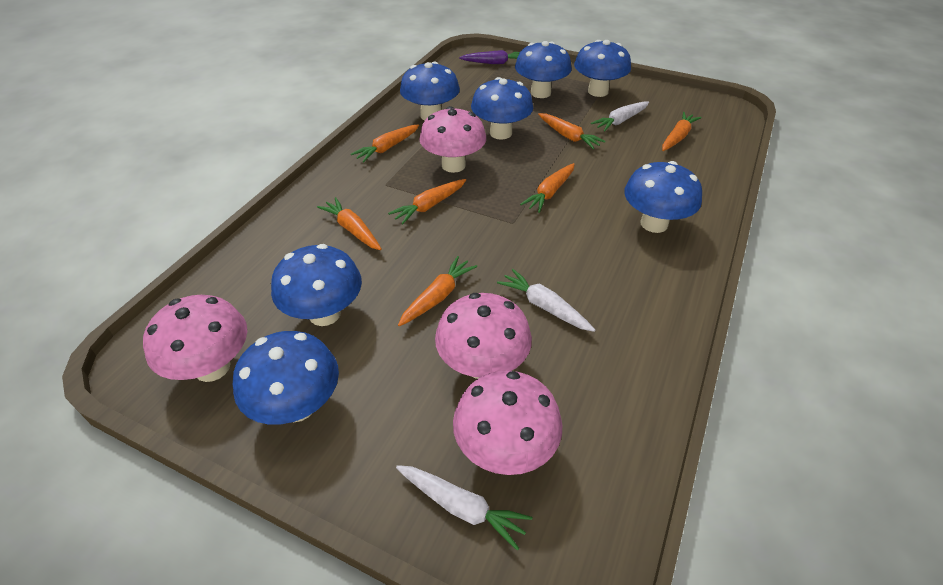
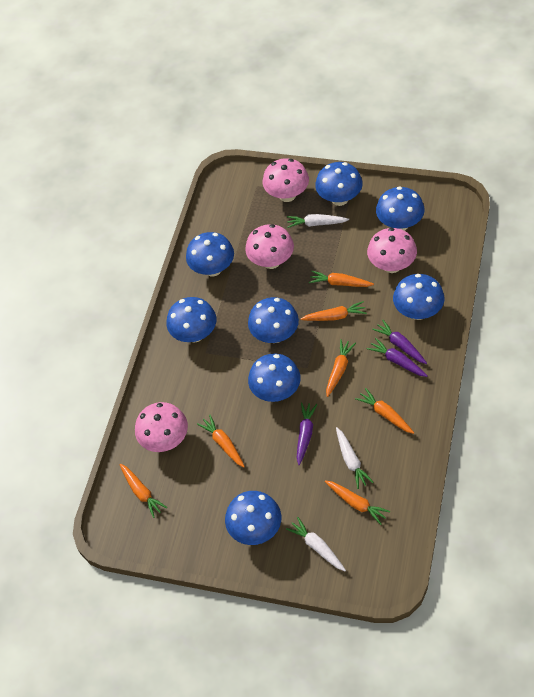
blue mushroom: 7 -> 8
purple carrot: 1 -> 3

